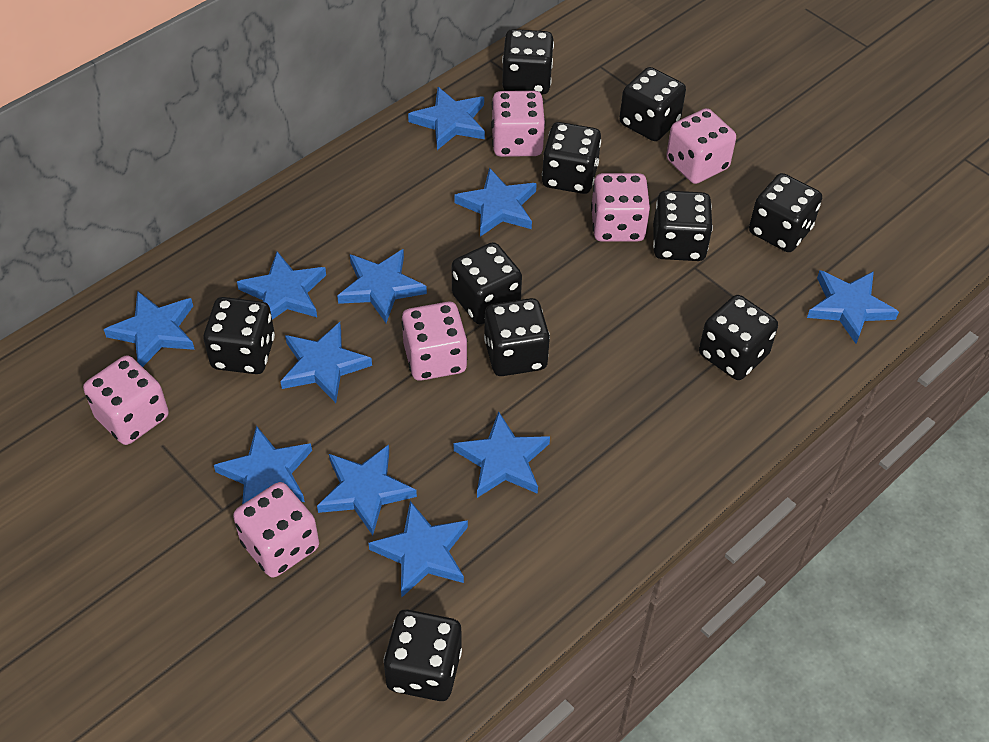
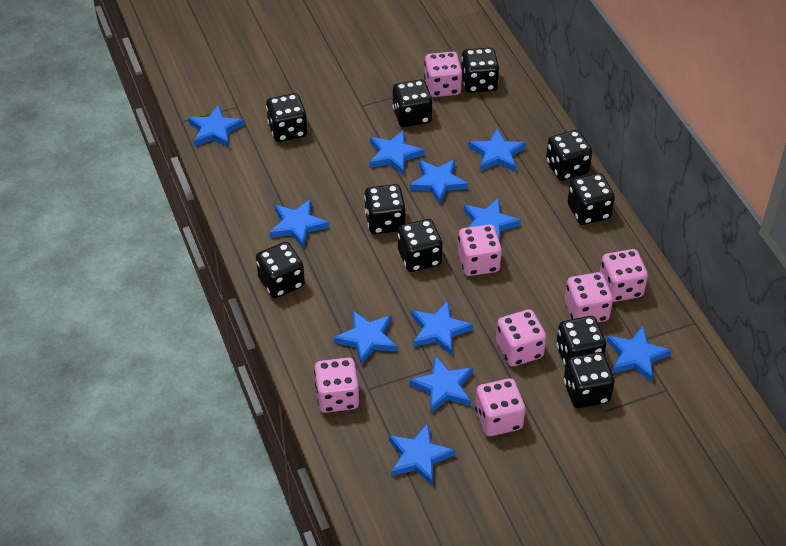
pink dice: 6 -> 7

